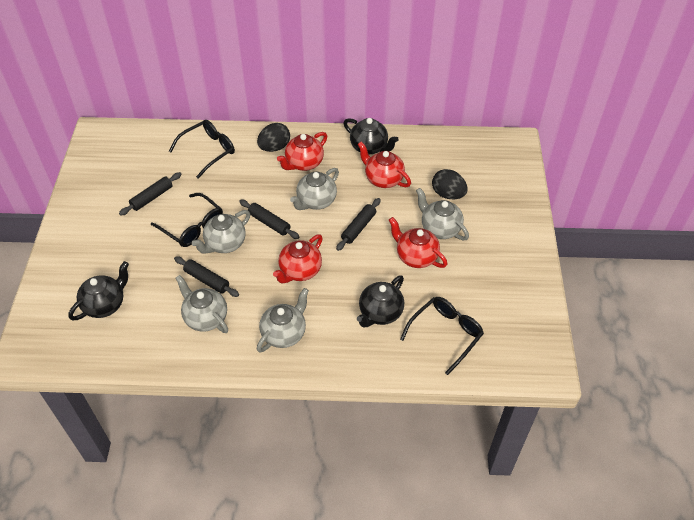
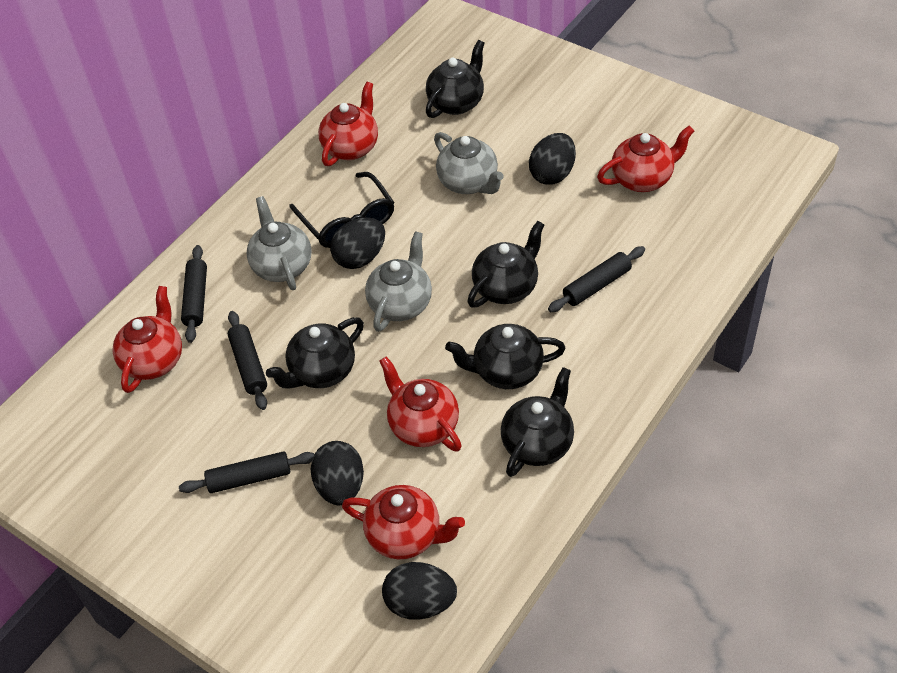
black egg: 2 -> 4
black glasses: 3 -> 1
black teapot: 3 -> 5
grey teapot: 5 -> 3
red teapot: 4 -> 5

